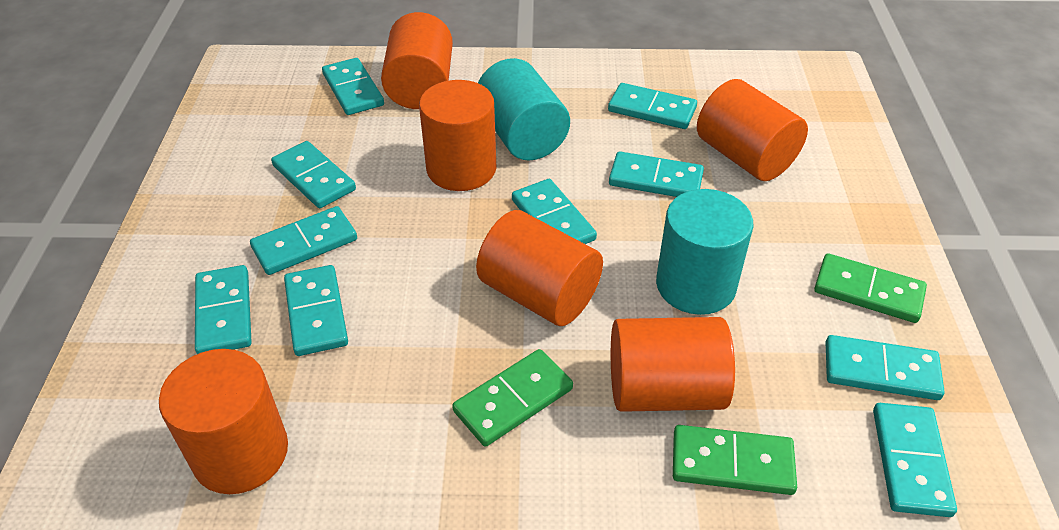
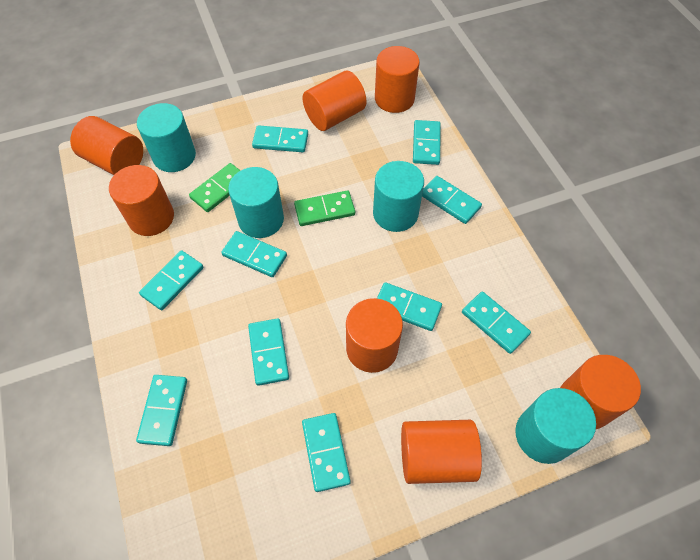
green domino: 3 -> 2
orange cylinder: 6 -> 7
turquoise cylinder: 2 -> 4

